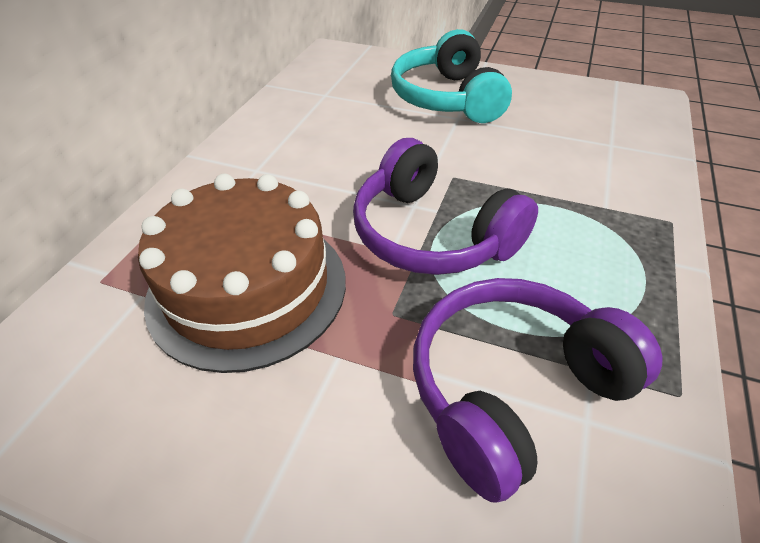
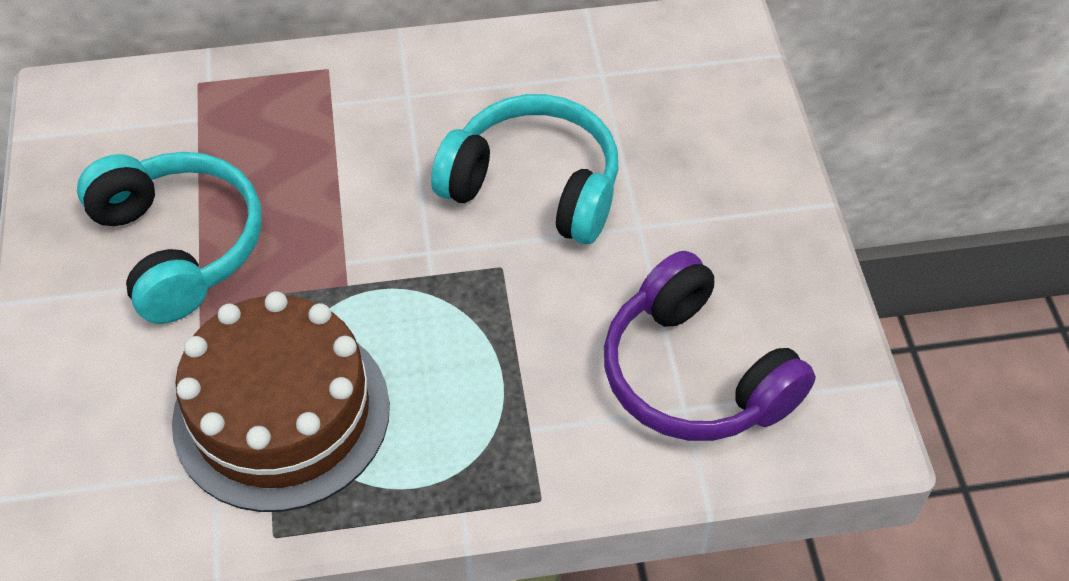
purple headphones: 2 -> 1
turquoise headphones: 1 -> 2

